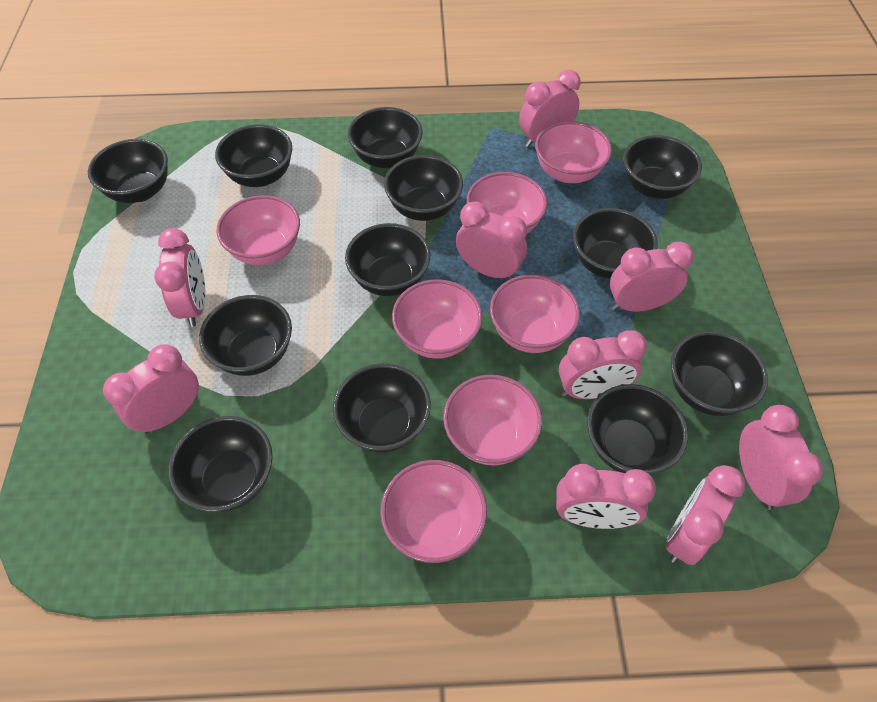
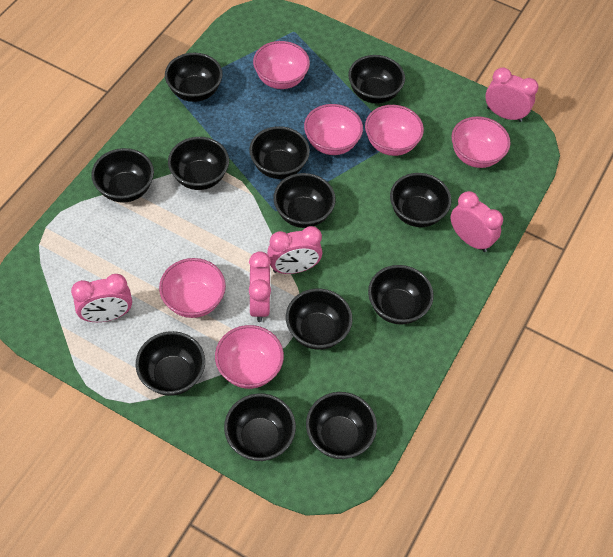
pink bowl: 7 -> 6
pink clock: 9 -> 5

